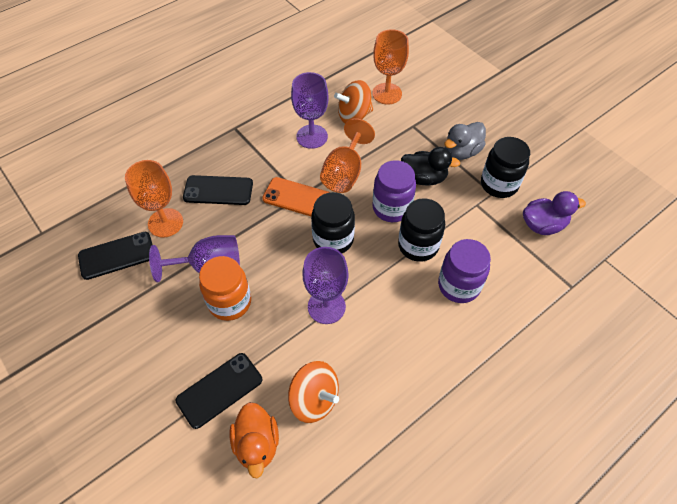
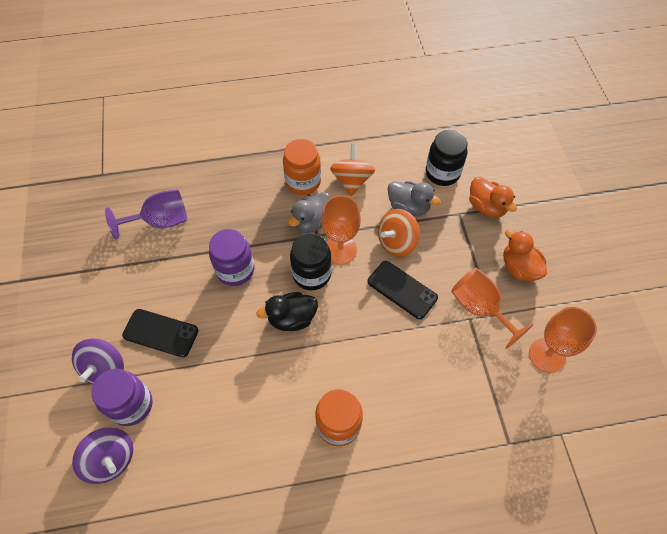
black jar: 3 -> 2
black phone: 3 -> 2
grey duck: 1 -> 2
orange duck: 1 -> 2
orange jar: 1 -> 2
orange phone: 1 -> 0
purple duck: 1 -> 0
purple goblet: 3 -> 1
purple spinning top: 0 -> 2

